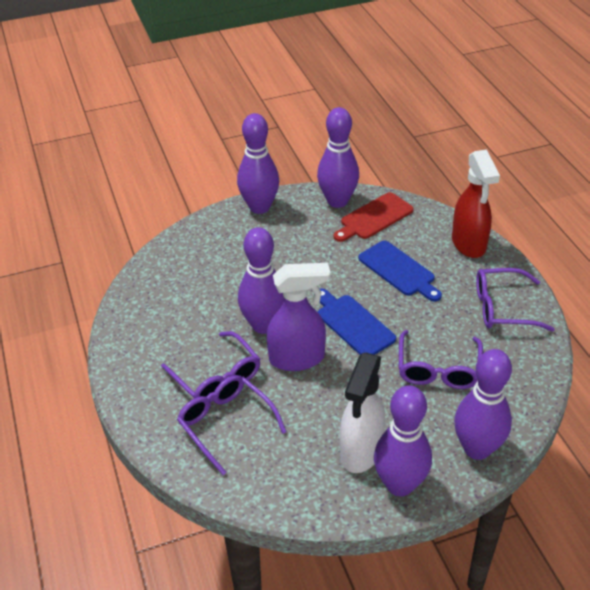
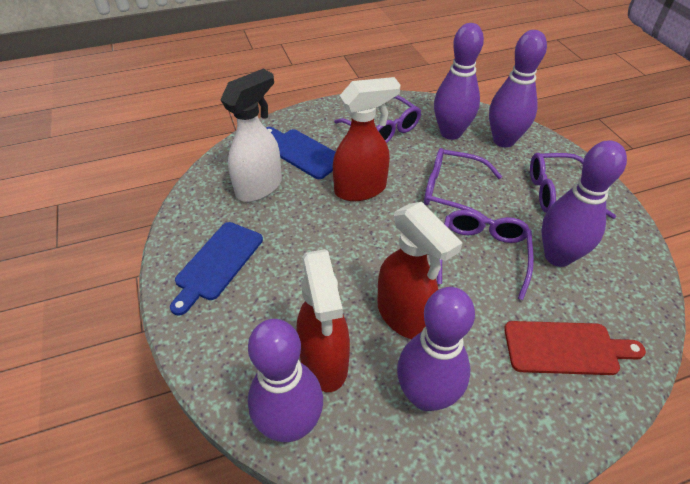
purple spray bottle: 1 -> 0
red spray bottle: 1 -> 3

